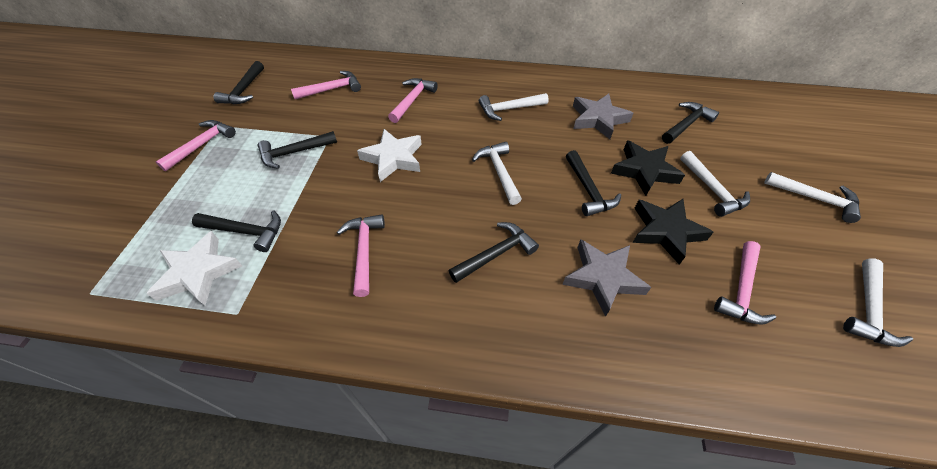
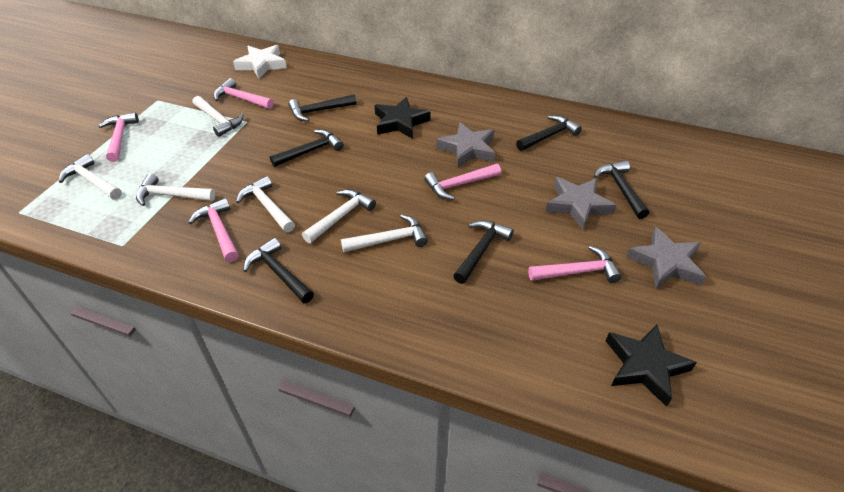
grey star: 2 -> 3
white hammer: 5 -> 6
white star: 2 -> 1

